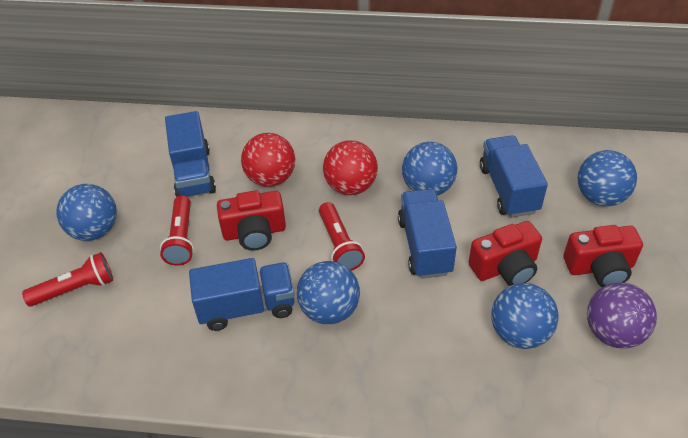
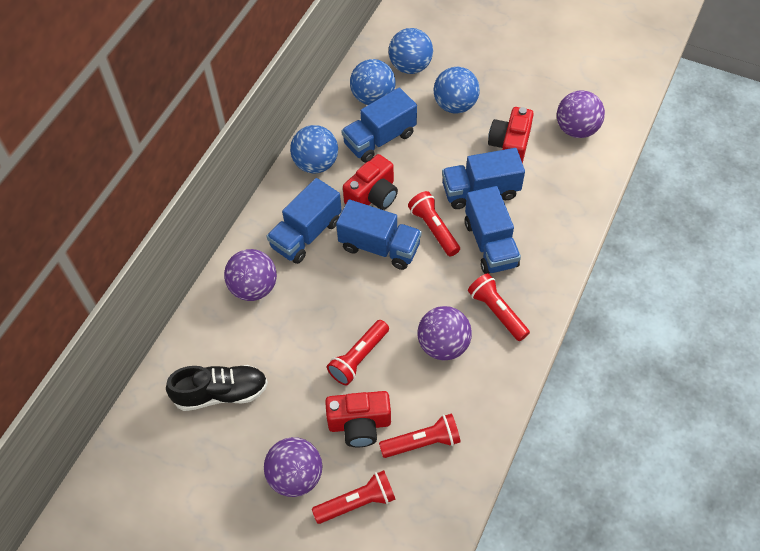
black shoe: 0 -> 1
blue ball: 5 -> 4
blue truck: 4 -> 5
purple ball: 1 -> 4
red ball: 2 -> 0
red flashlight: 3 -> 5

